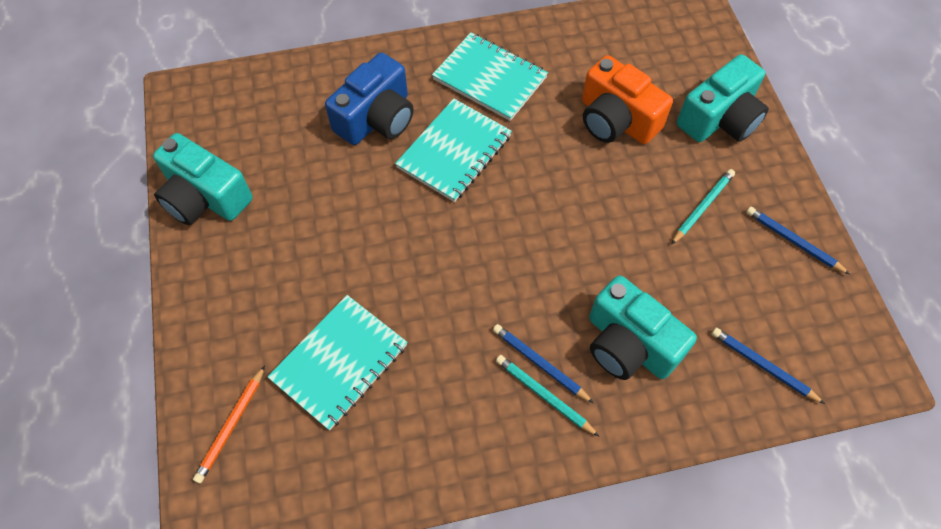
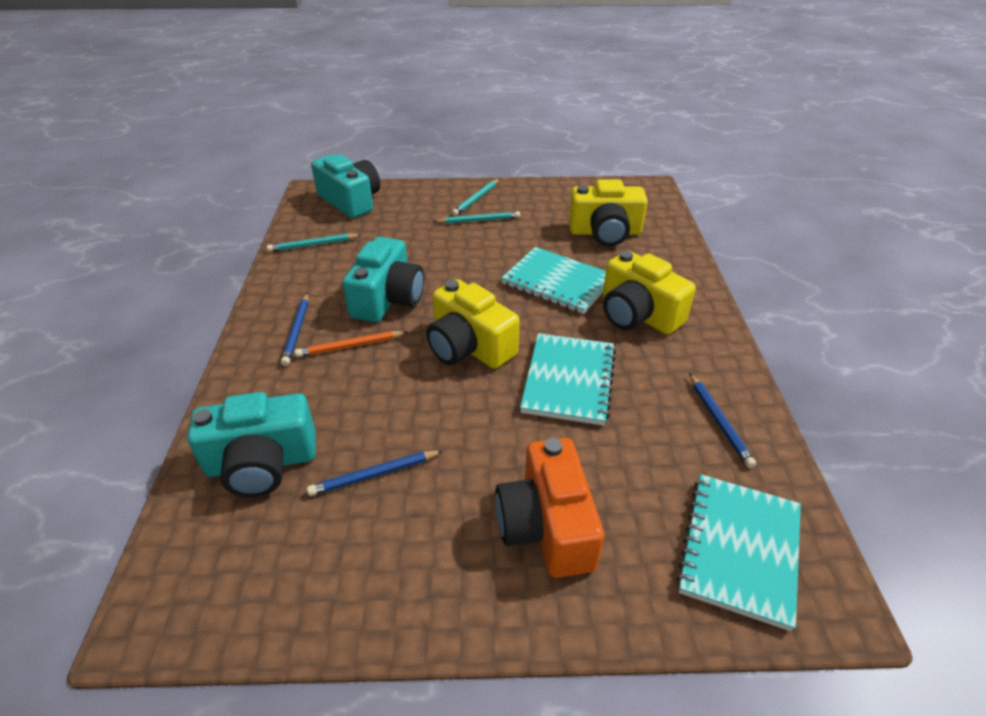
blue camera: 1 -> 0
turquoise pencil: 2 -> 3
yellow camera: 0 -> 3

